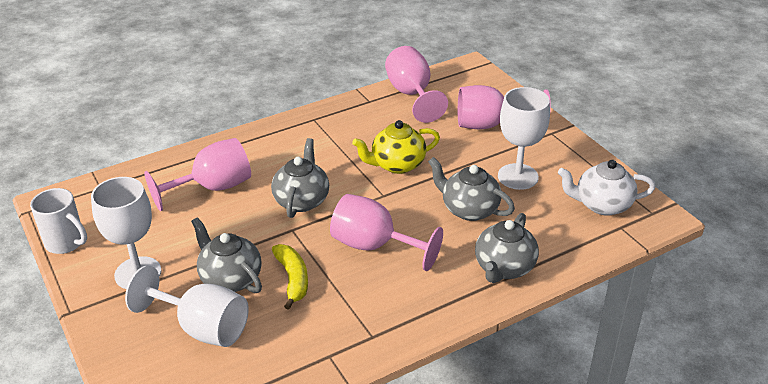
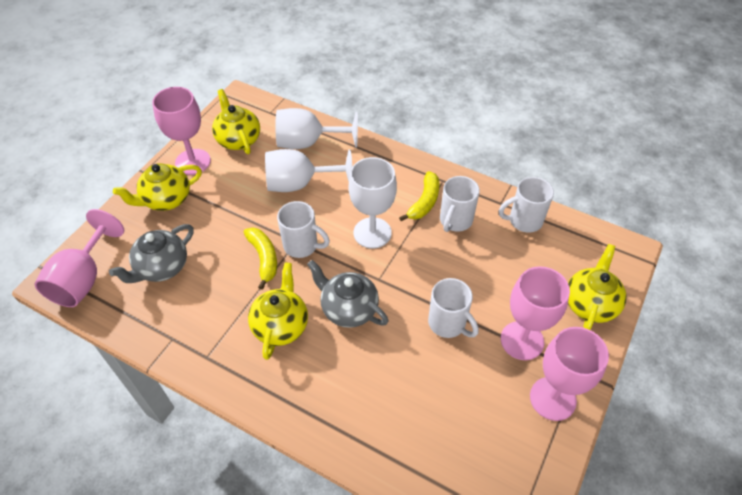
grey teapot: 4 -> 2
white mug: 1 -> 4
white teapot: 1 -> 0
yellow banana: 1 -> 2
yellow teapot: 1 -> 4

